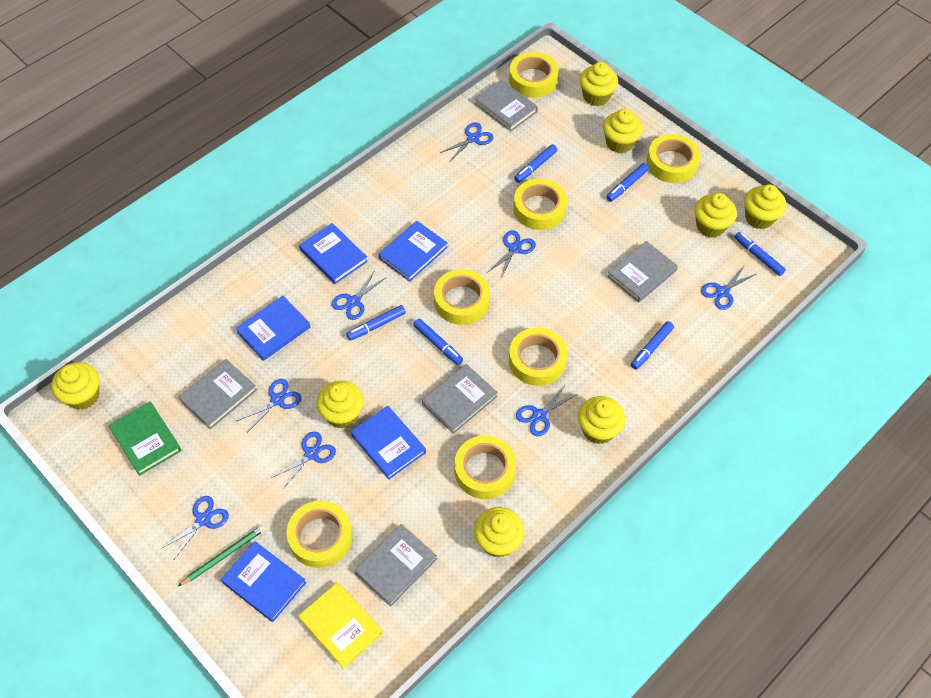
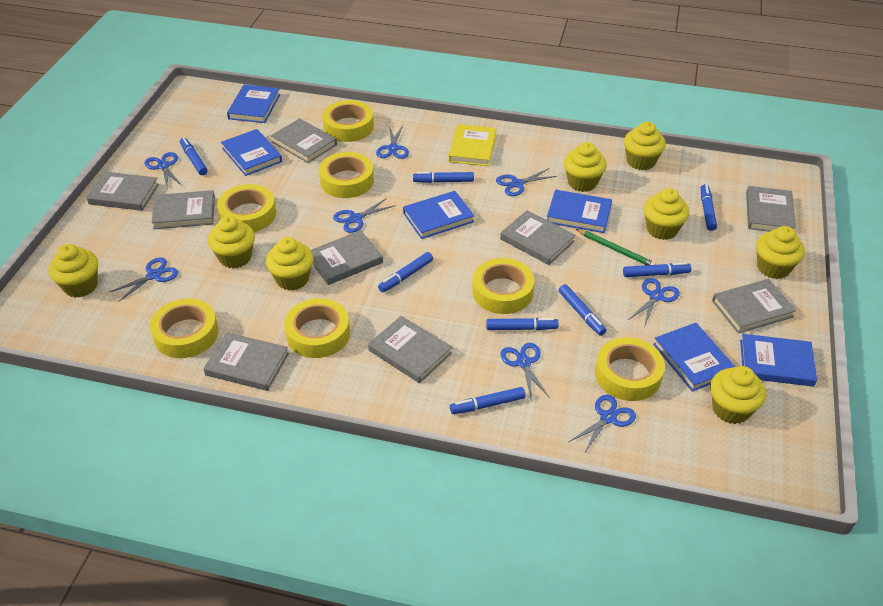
blue book: 5 -> 6
blue marker: 6 -> 8
green book: 1 -> 0
grey book: 5 -> 9

